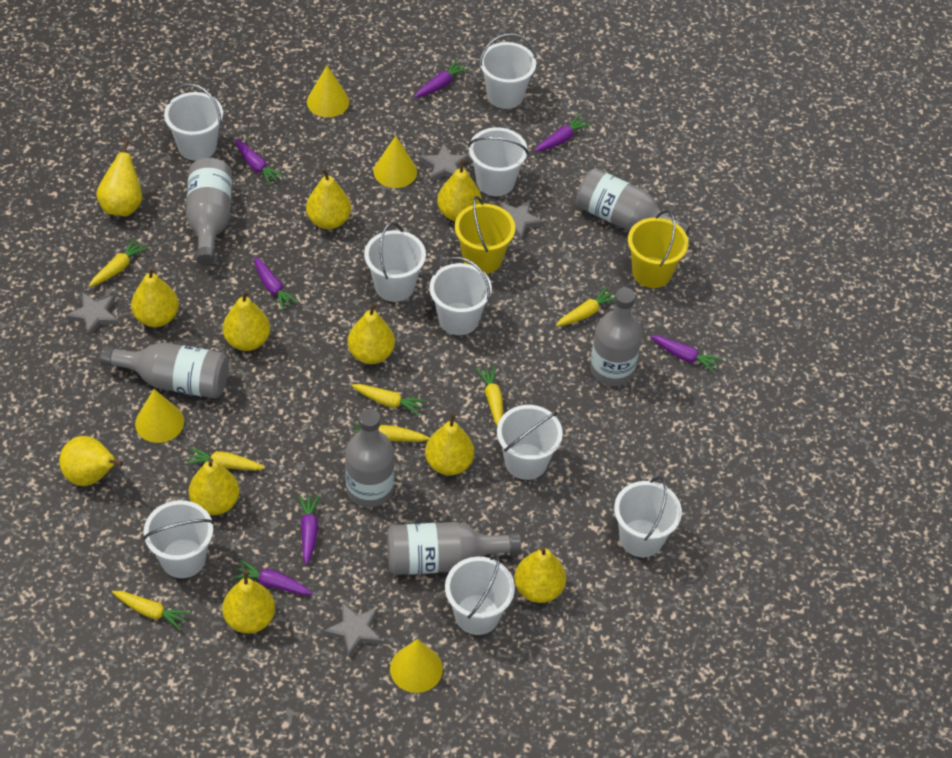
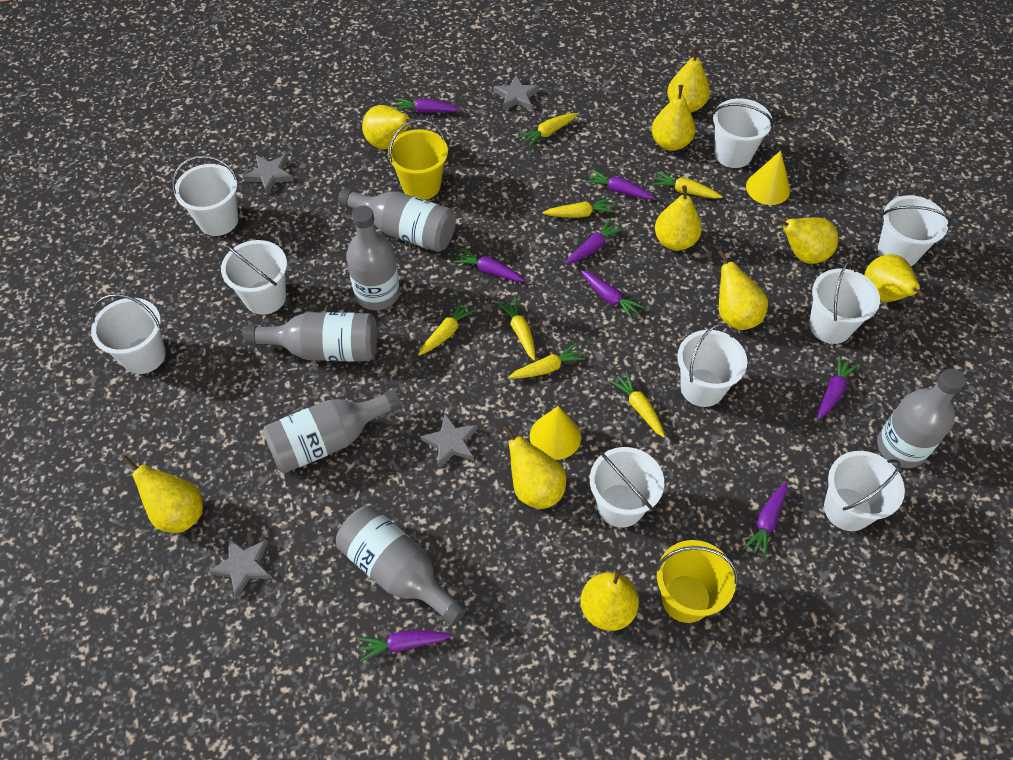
purple carrot: 7 -> 8
yellow cone: 4 -> 2
yellow pear: 11 -> 10

